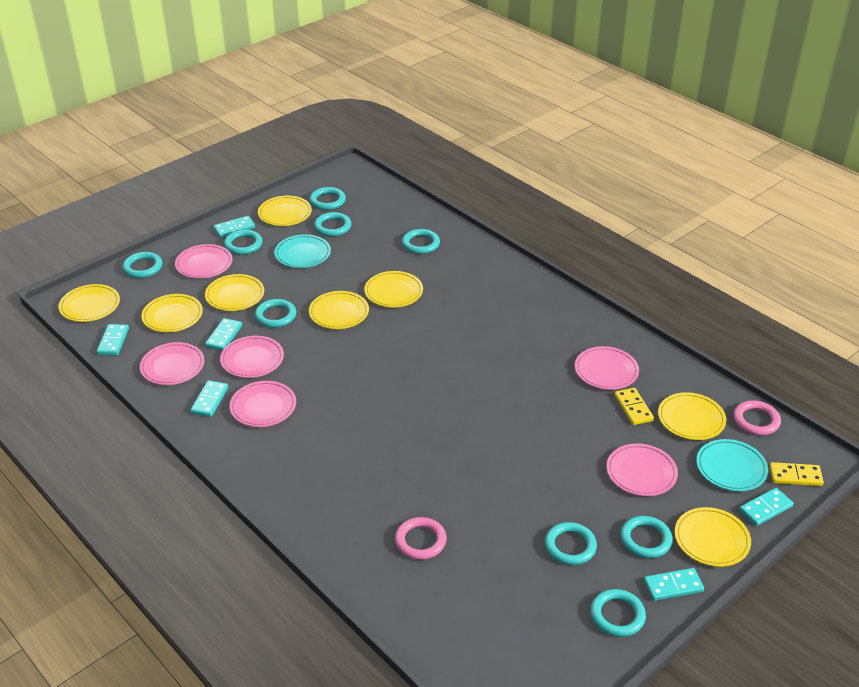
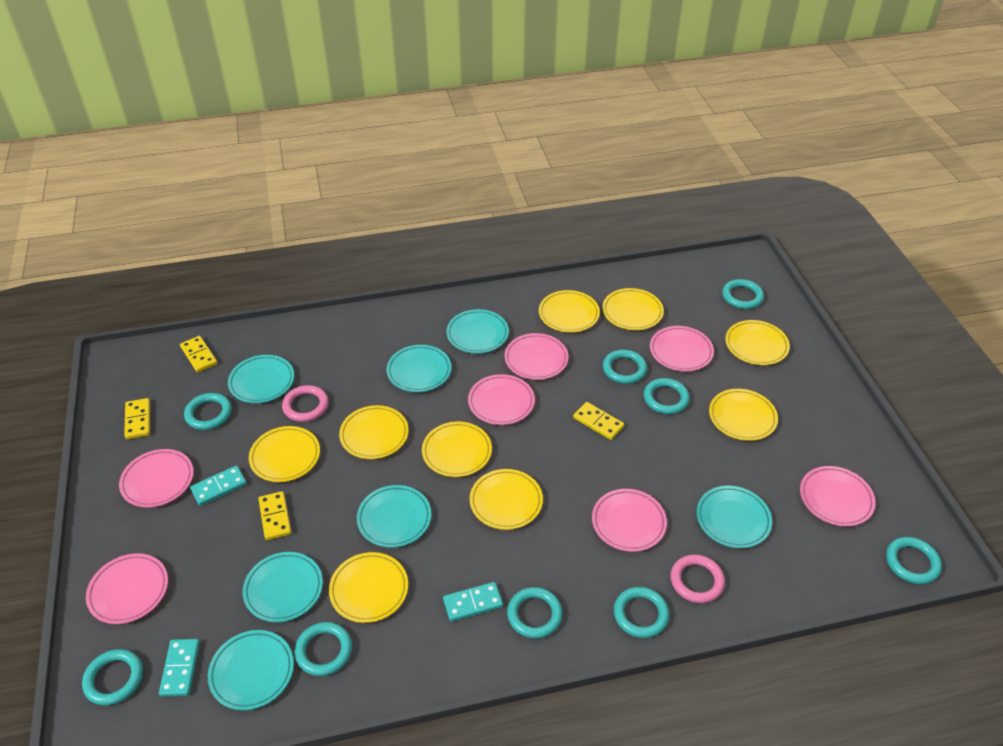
pink plate: 6 -> 7
turquoise domino: 6 -> 3
turquoise plate: 2 -> 7
yellow domino: 2 -> 4
yellow plate: 8 -> 9

